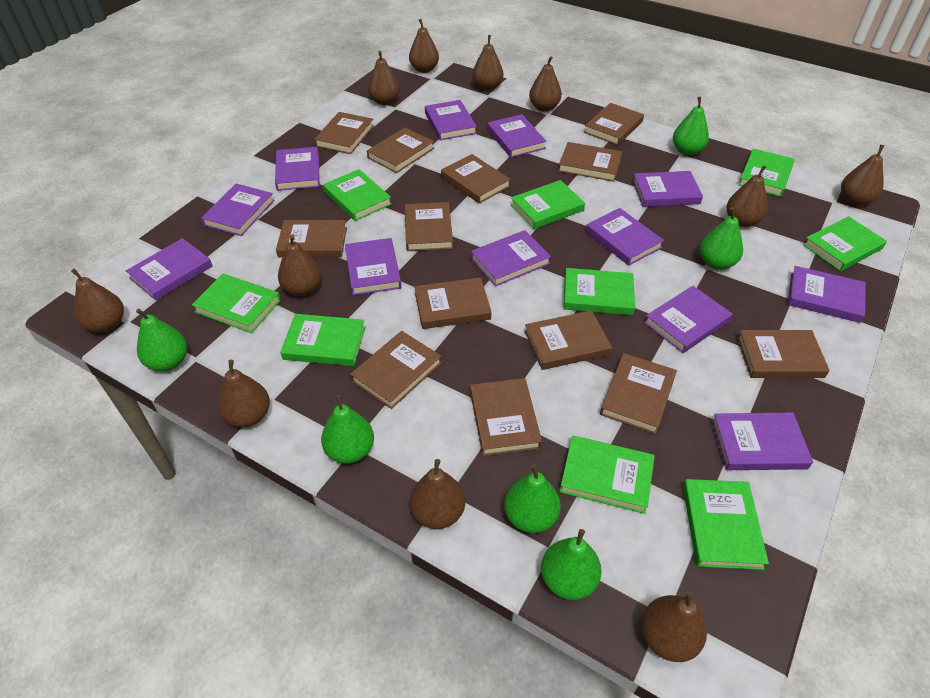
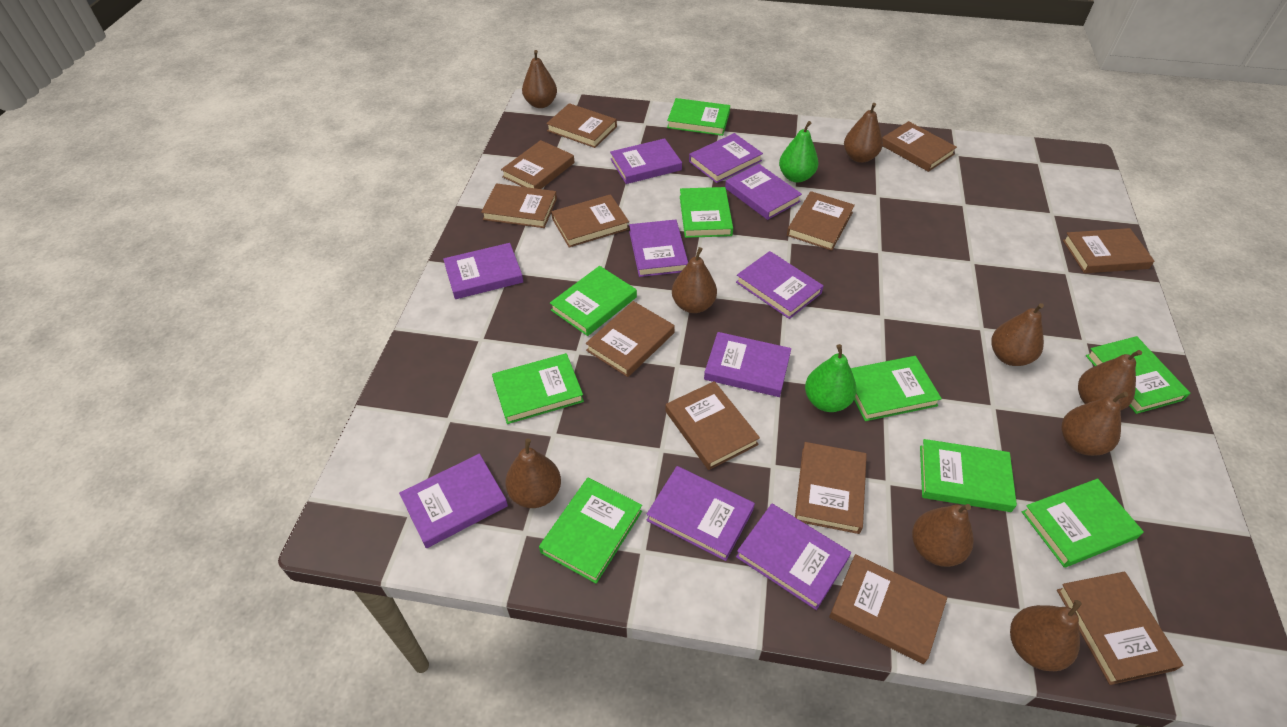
brown book: 13 -> 12
brown pear: 11 -> 9
green pear: 6 -> 2
purple book: 12 -> 10

